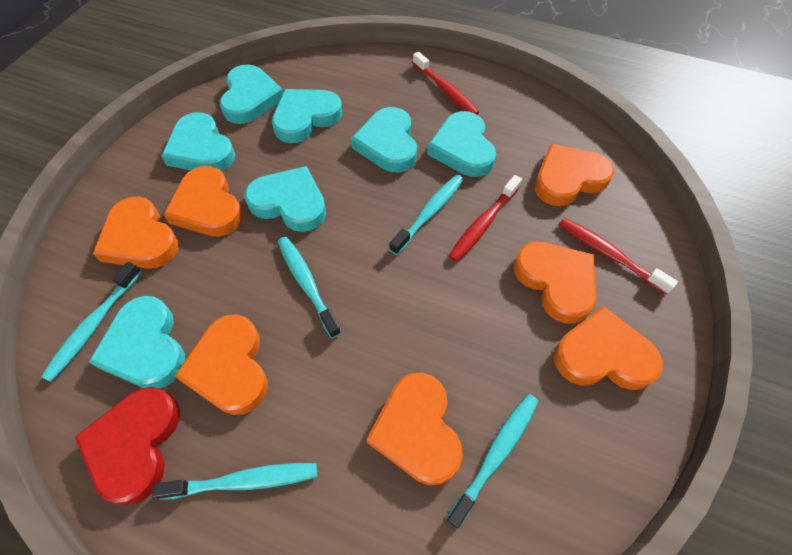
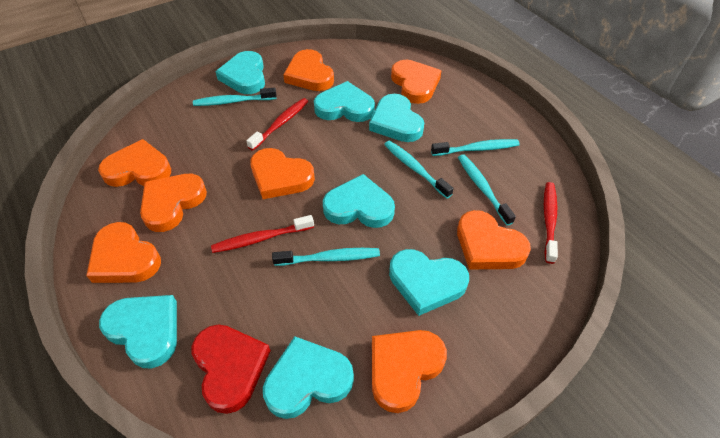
orange heart: 7 -> 8

